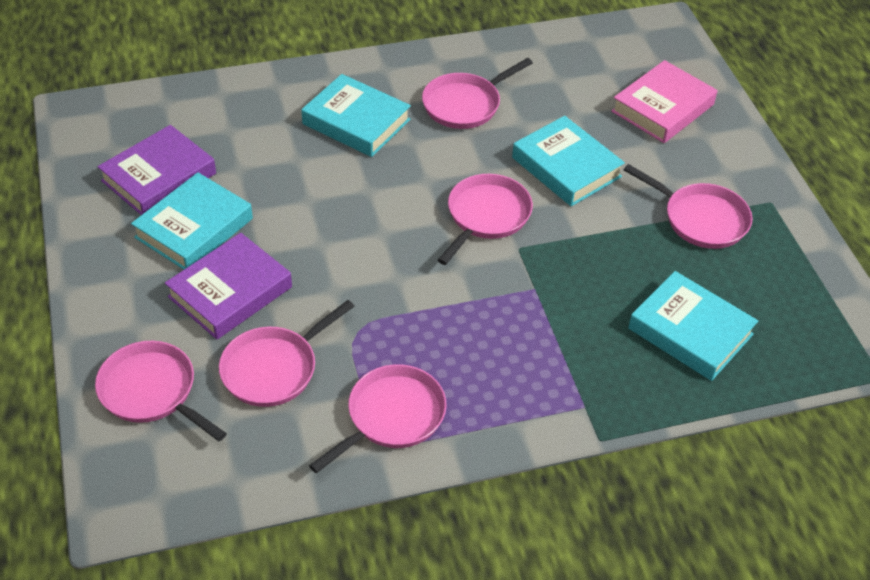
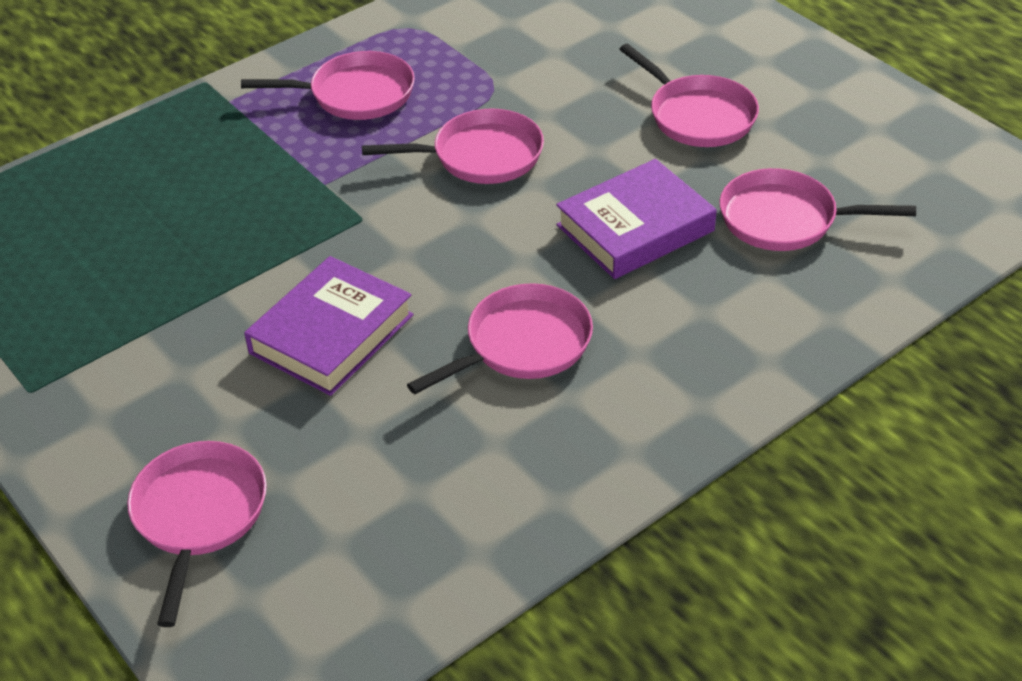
pink book: 1 -> 0
turquoise book: 4 -> 0

